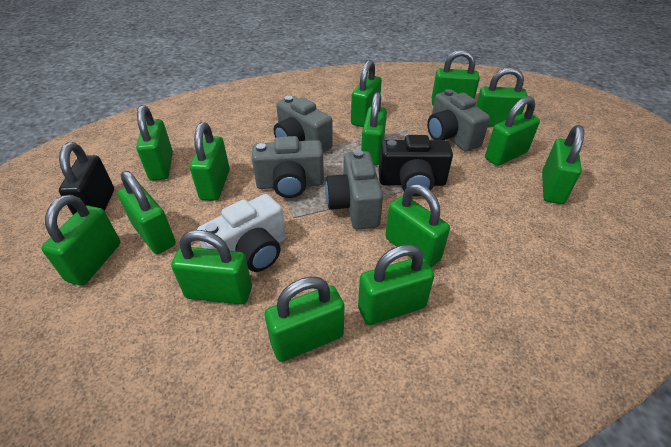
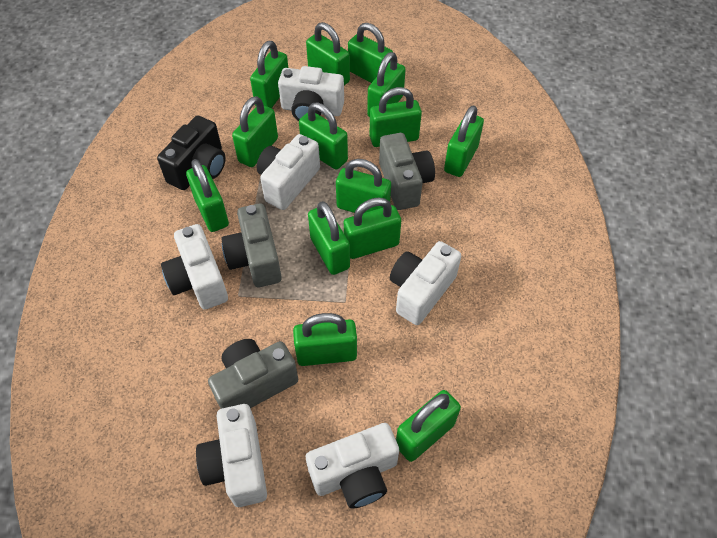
black padlock: 1 -> 0
grey camera: 4 -> 3
white camera: 1 -> 6

